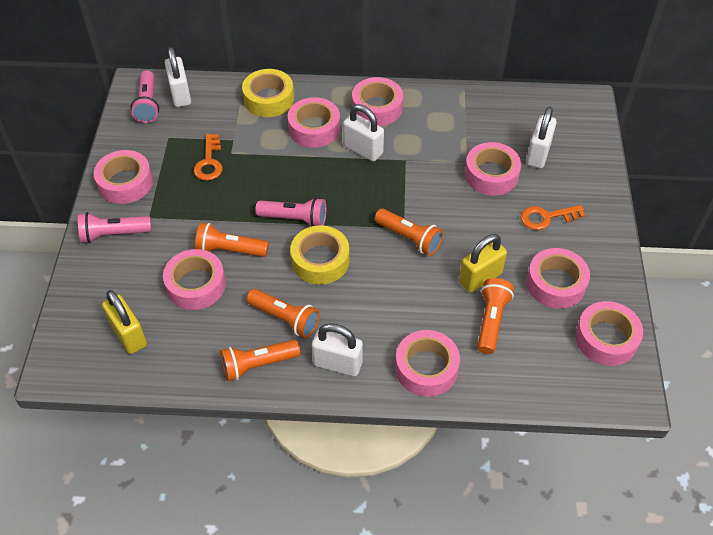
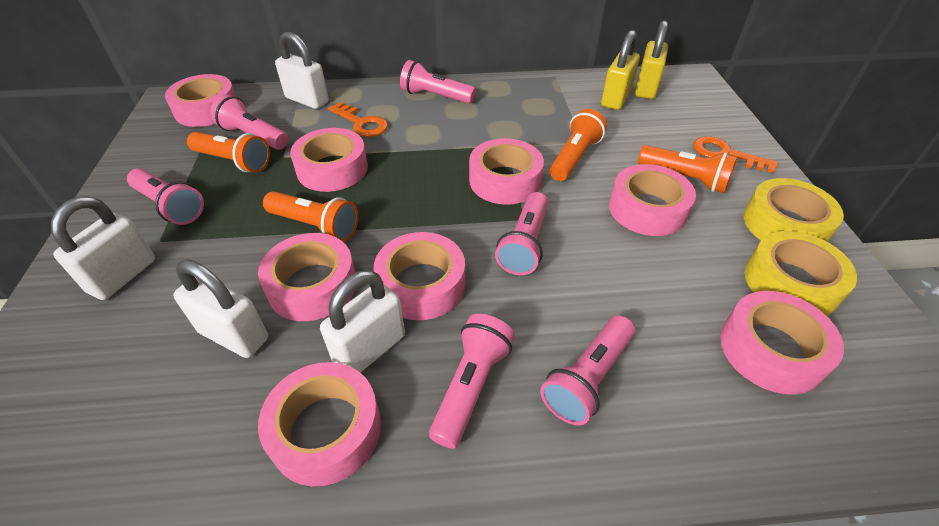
orange flashlight: 5 -> 4
pink flashlight: 3 -> 6

